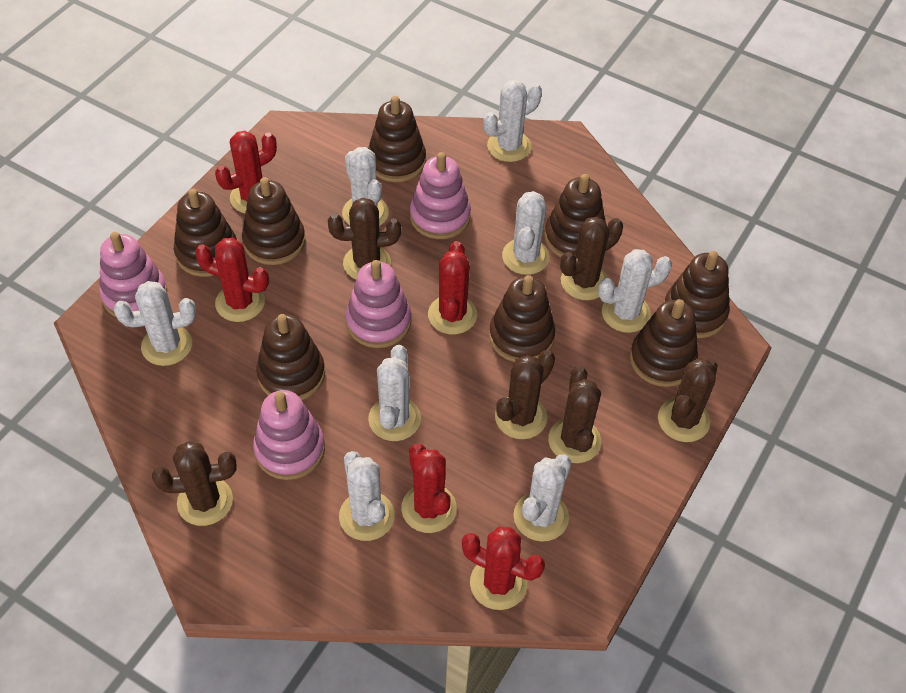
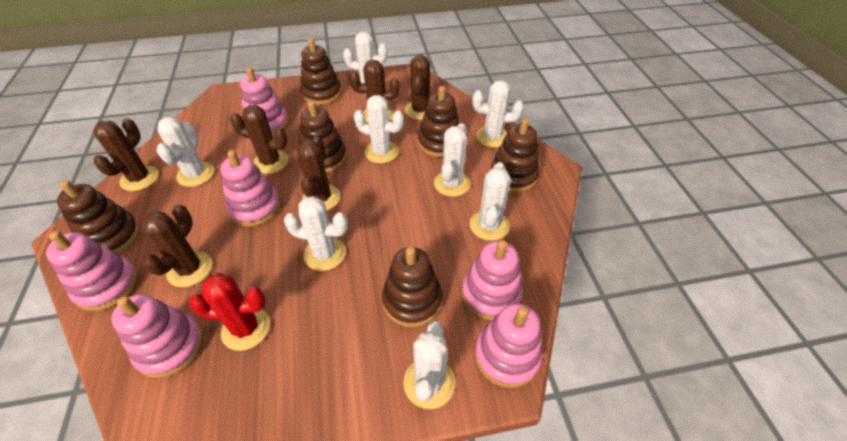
brown stacking toy: 8 -> 6
pink stacking toy: 4 -> 6
red cactus: 5 -> 1

